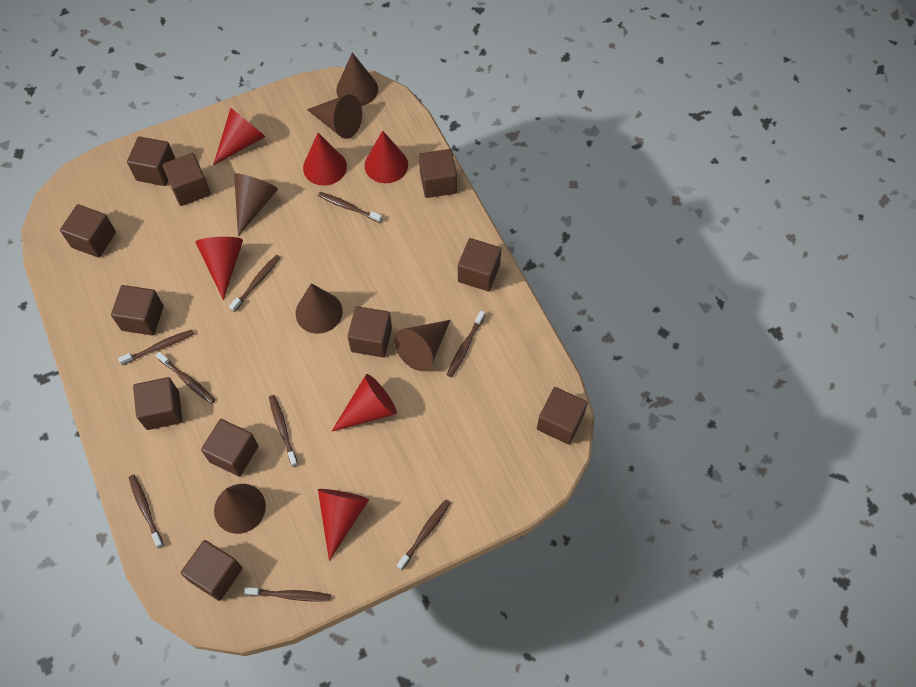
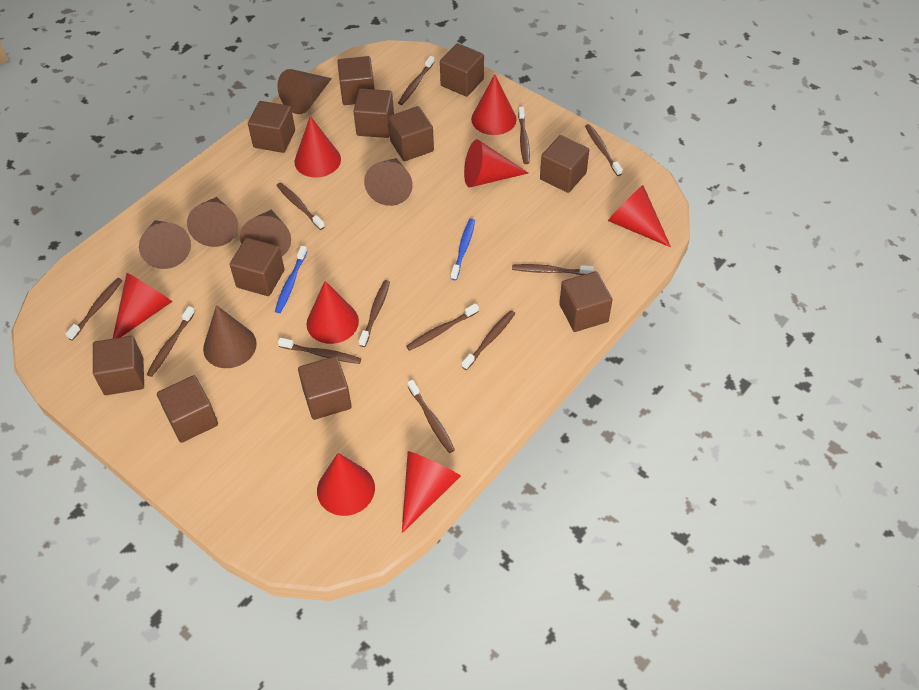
blue toothbrush: 0 -> 2
brown toothbrush: 9 -> 12
red cone: 6 -> 8

